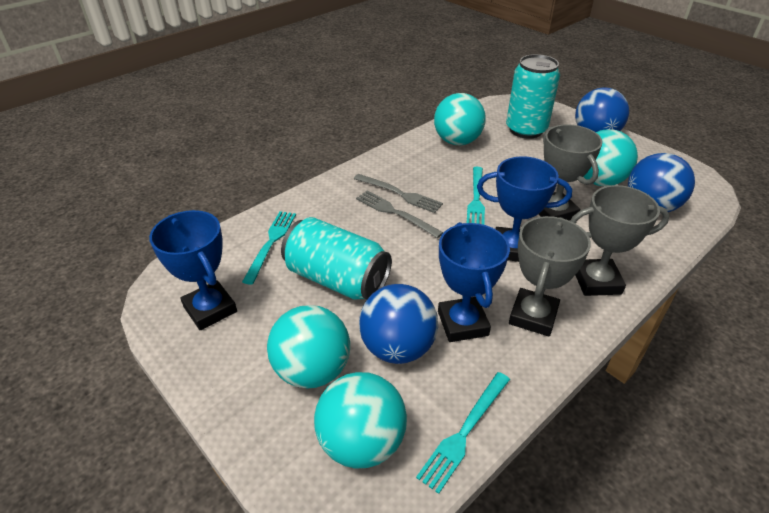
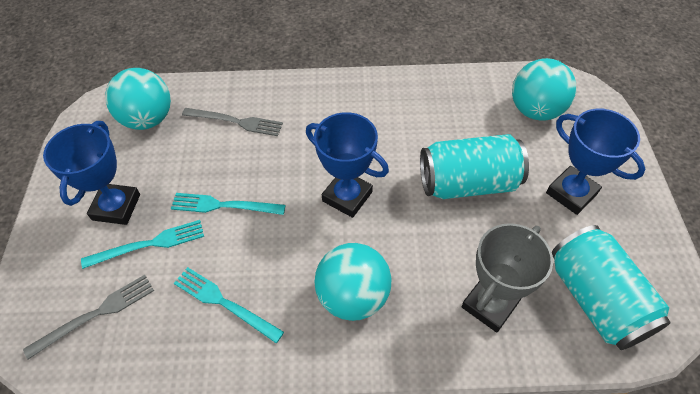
blue ball: 3 -> 0
grey trophy: 3 -> 1
turquoise ball: 4 -> 3

